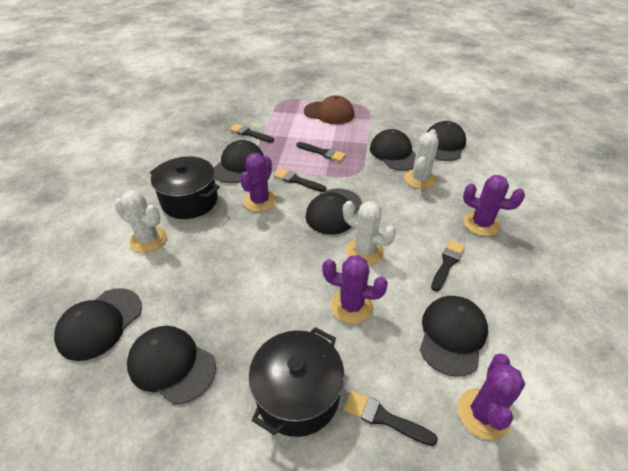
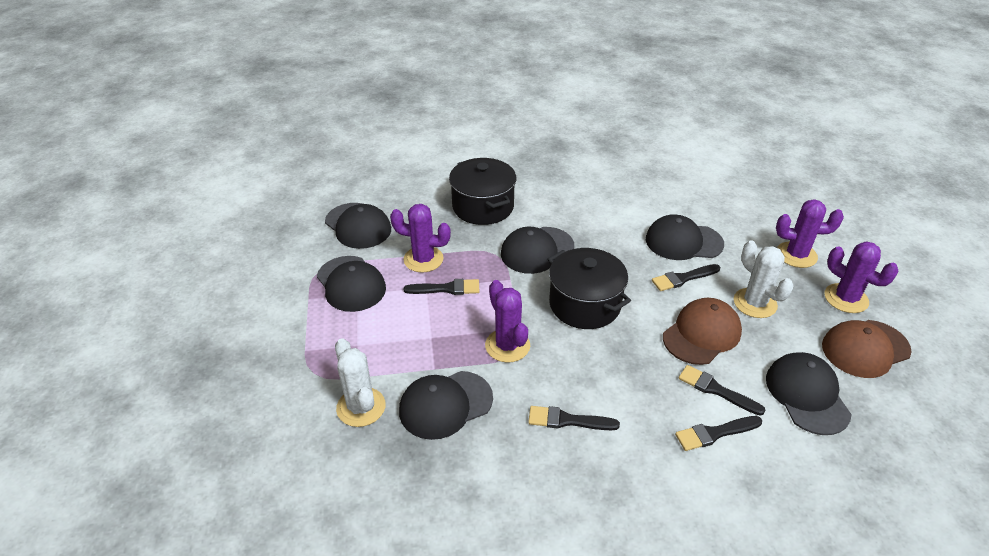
black cap: 7 -> 6
brown cap: 1 -> 2
white cactus: 3 -> 2

